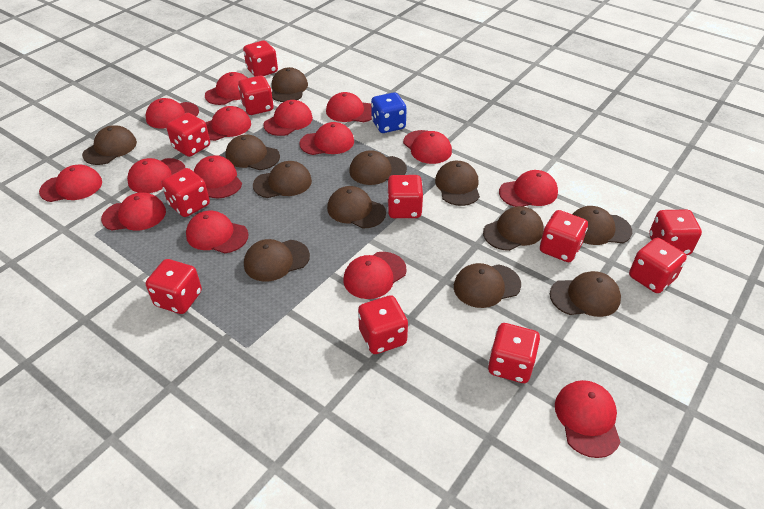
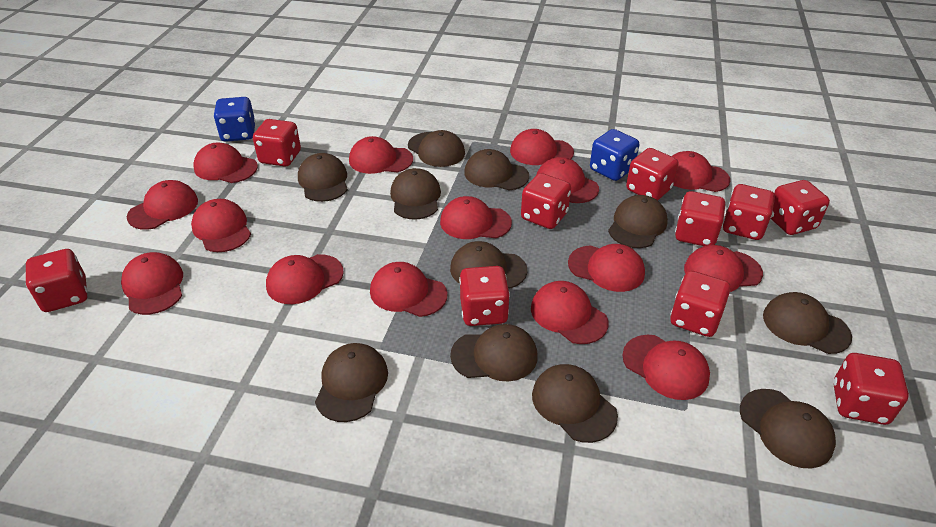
blue dice: 1 -> 2
brown cap: 12 -> 11
red dice: 11 -> 10

